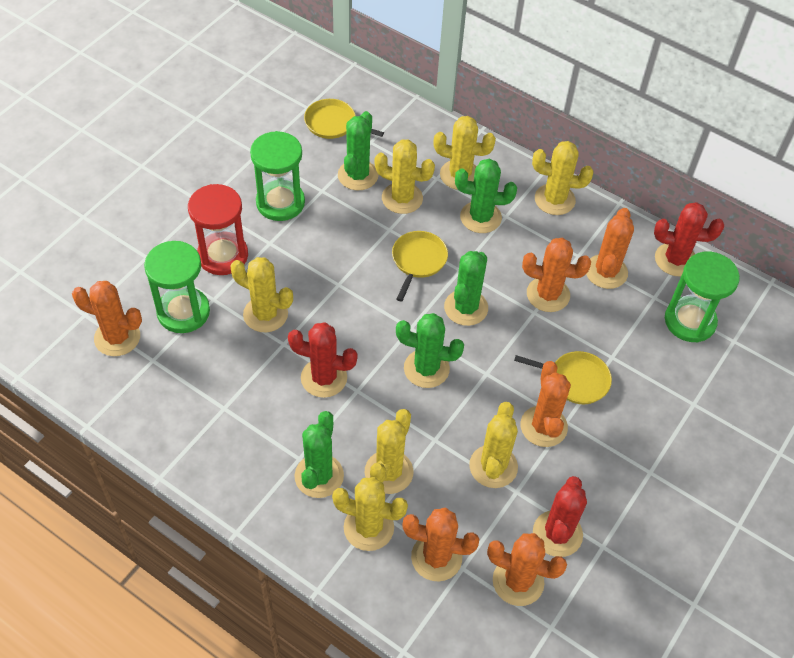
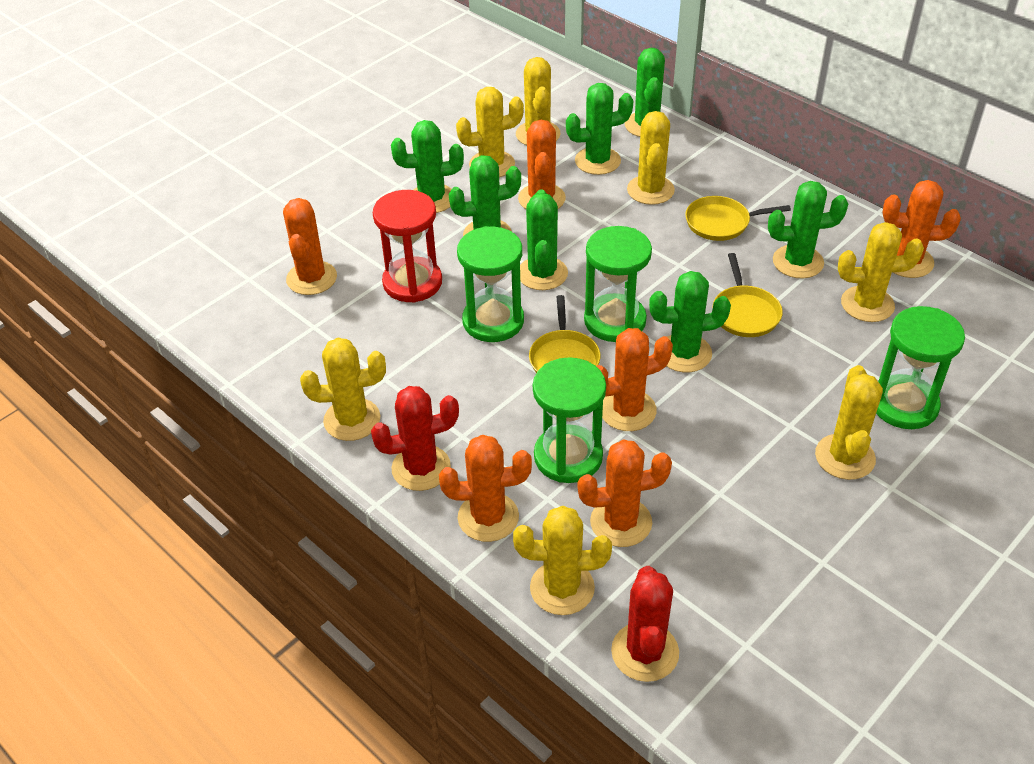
green cactus: 5 -> 7
green hourglass: 3 -> 4
red cactus: 3 -> 2

